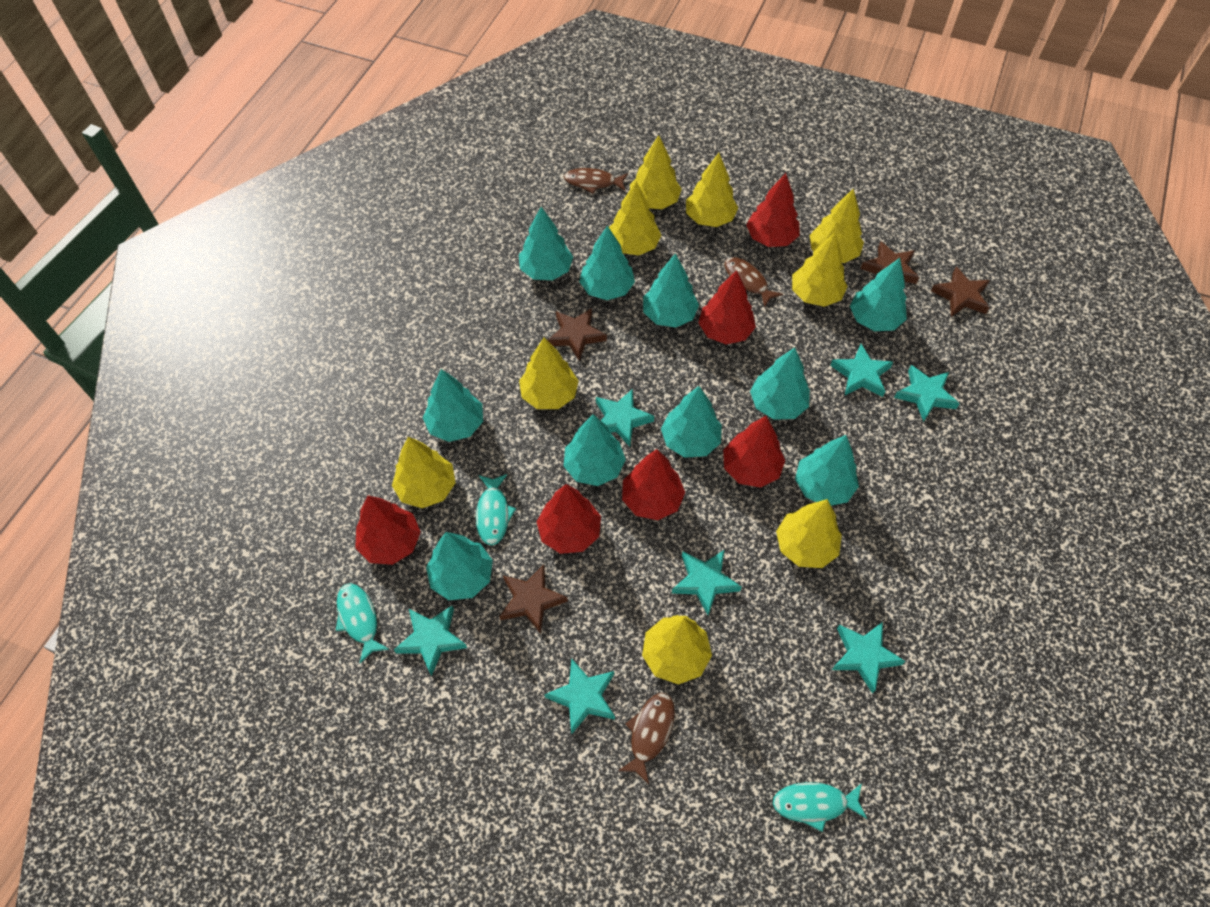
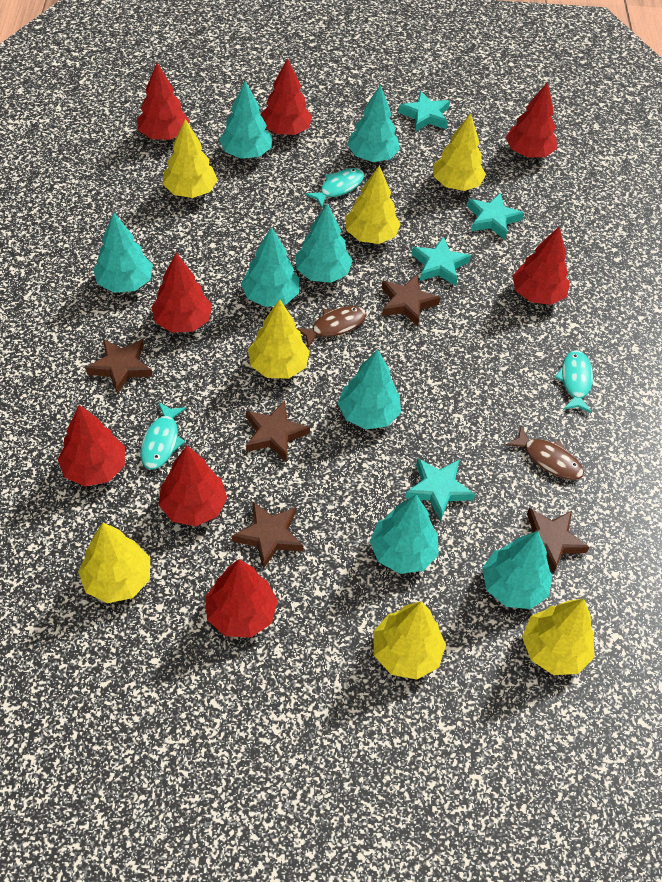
brown fish: 3 -> 2
brown star: 4 -> 5
red tree: 6 -> 8
turquoise star: 7 -> 4
turquoise tree: 10 -> 8
yellow tree: 9 -> 7

